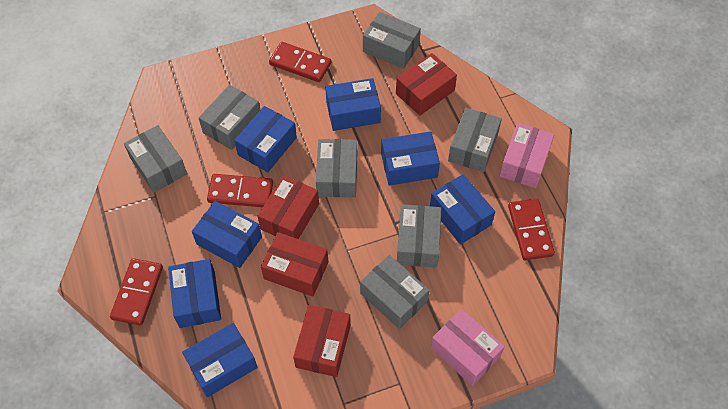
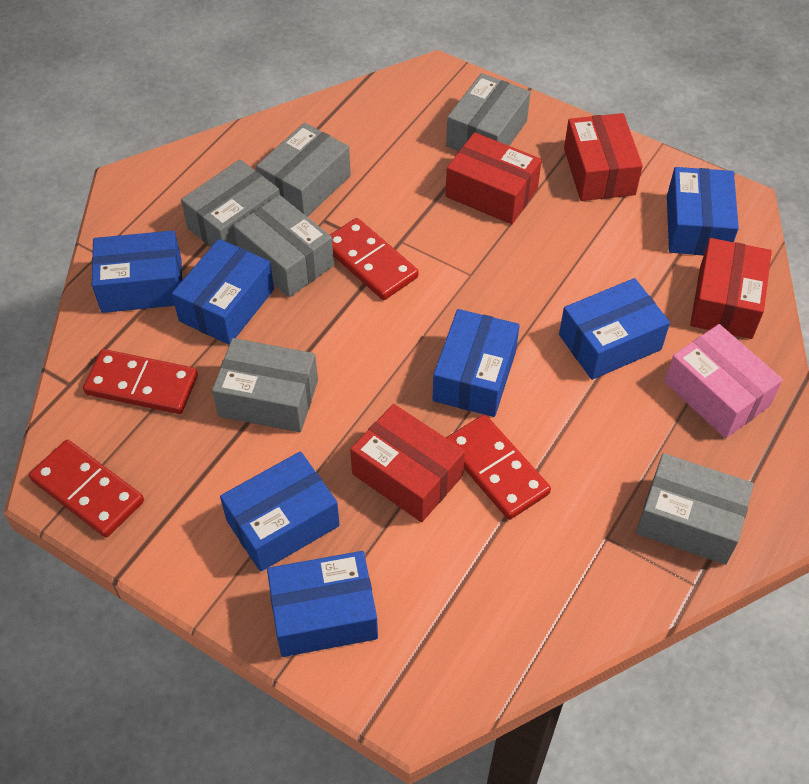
grey box: 7 -> 6
pink box: 2 -> 1

